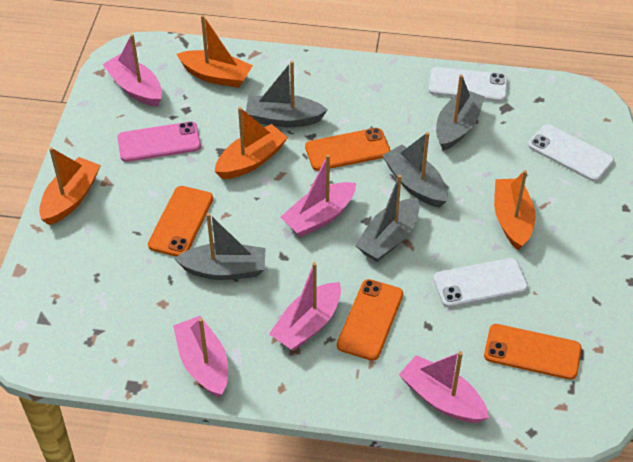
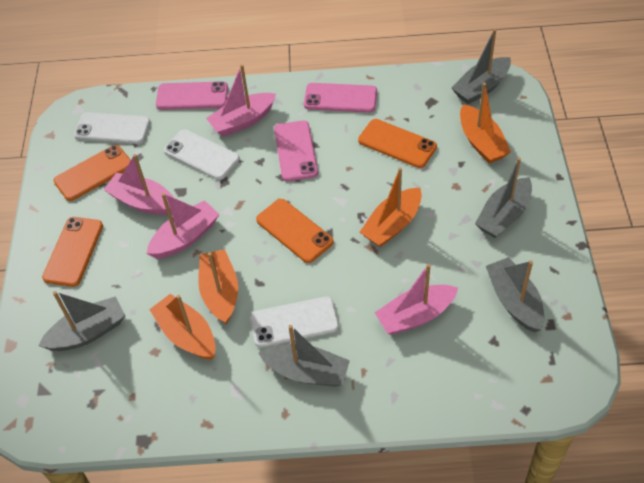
pink boat: 5 -> 4
pink phone: 1 -> 3

